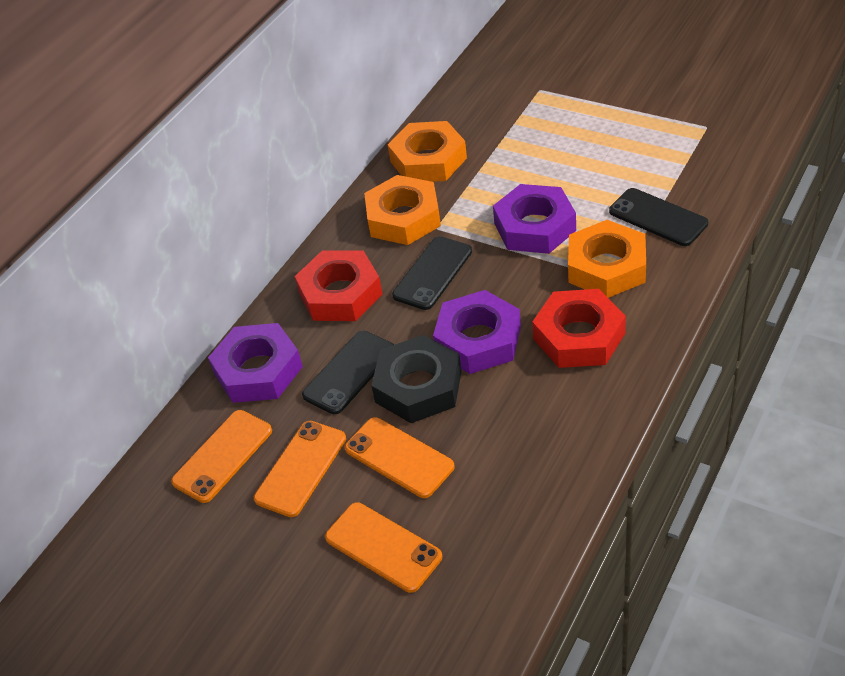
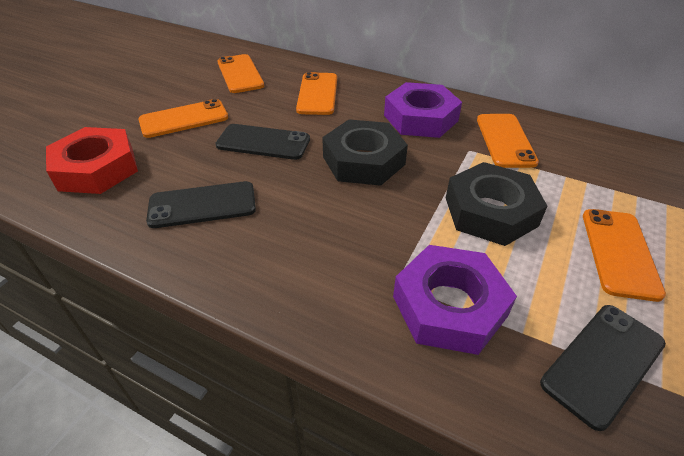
black nut: 1 -> 2
orange nut: 3 -> 0
orange phone: 4 -> 5
purple nut: 3 -> 2
red nut: 2 -> 1

